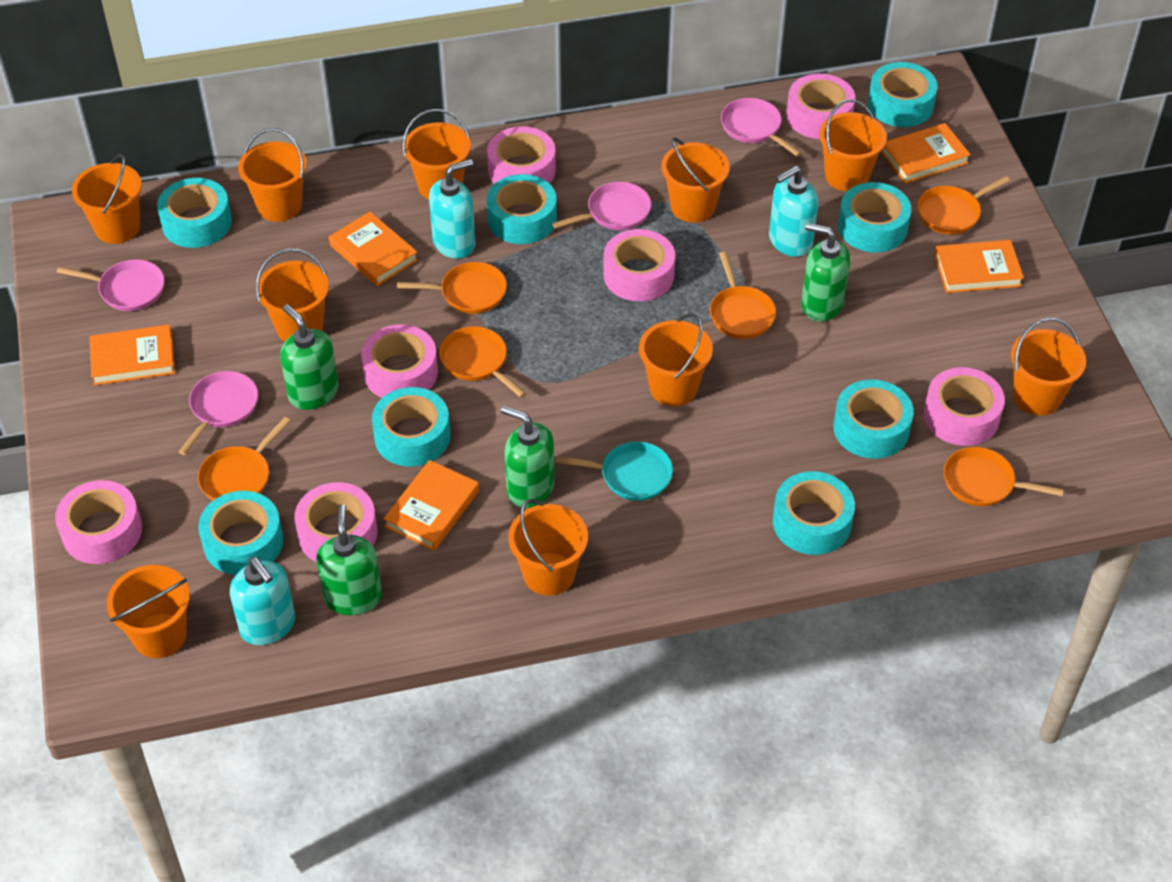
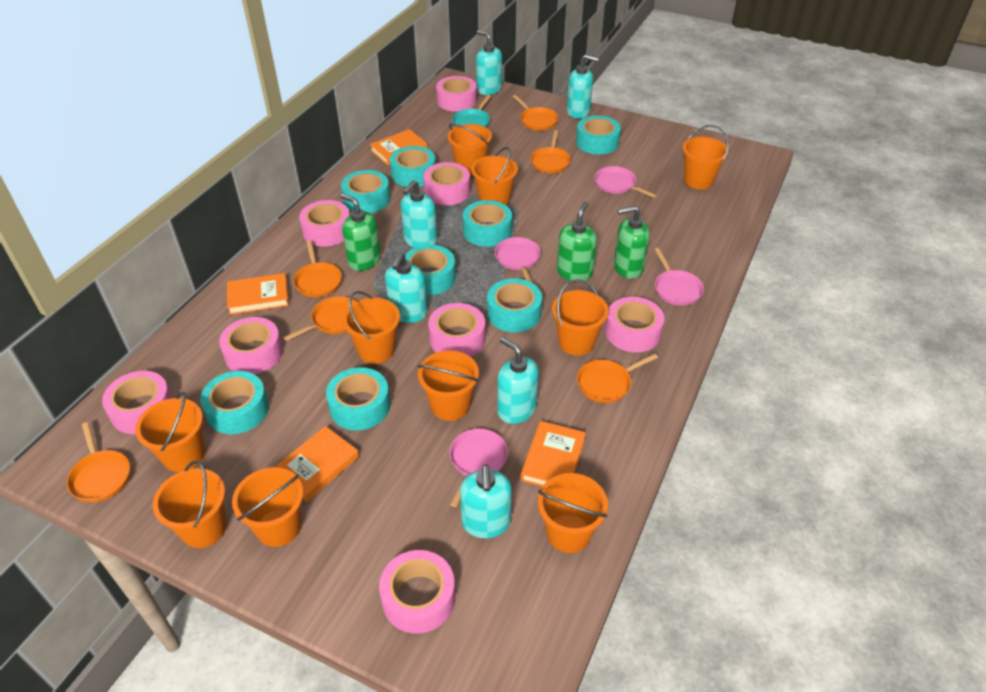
green soap dispenser: 4 -> 3
orange book: 5 -> 4
pink tape: 7 -> 8
turquoise soap dispenser: 3 -> 6

